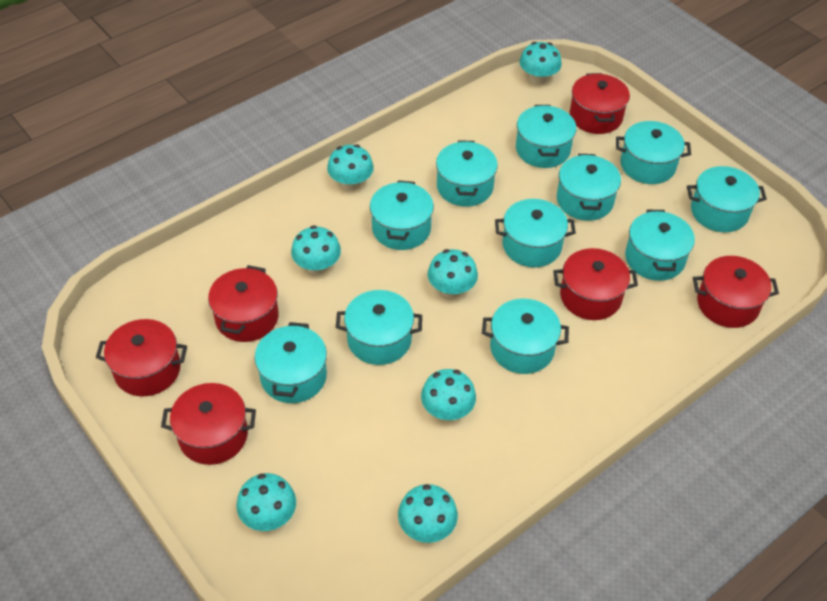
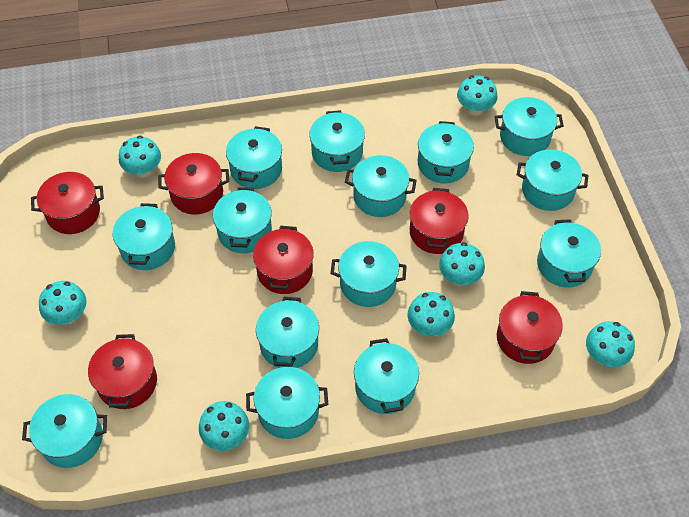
turquoise pot: 11 -> 14

